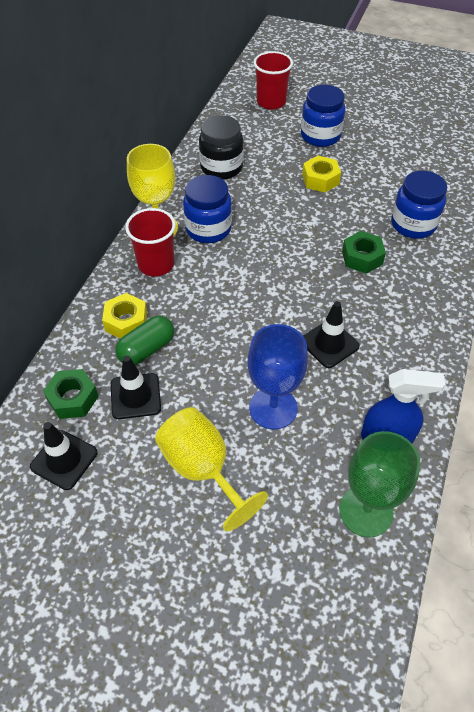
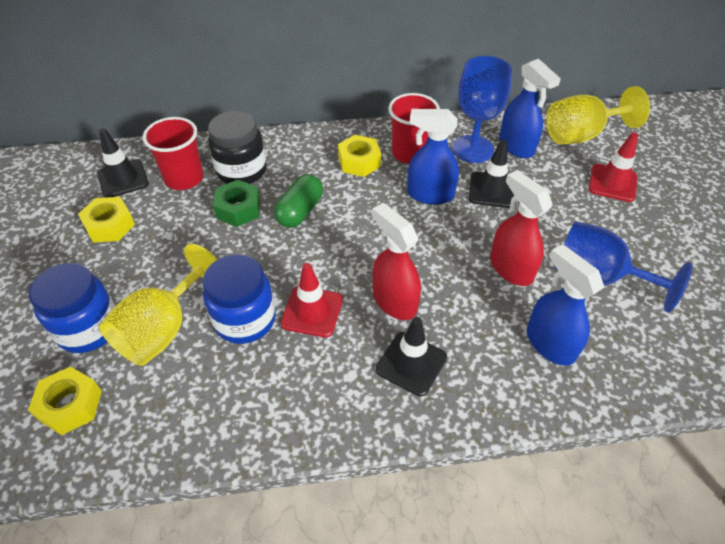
blue goblet: 1 -> 2
blue jar: 3 -> 2
blue spray bottle: 1 -> 3
green goblet: 1 -> 0
green nut: 2 -> 1
red spray bottle: 0 -> 2
red traffic cone: 0 -> 2
yellow nut: 2 -> 3

